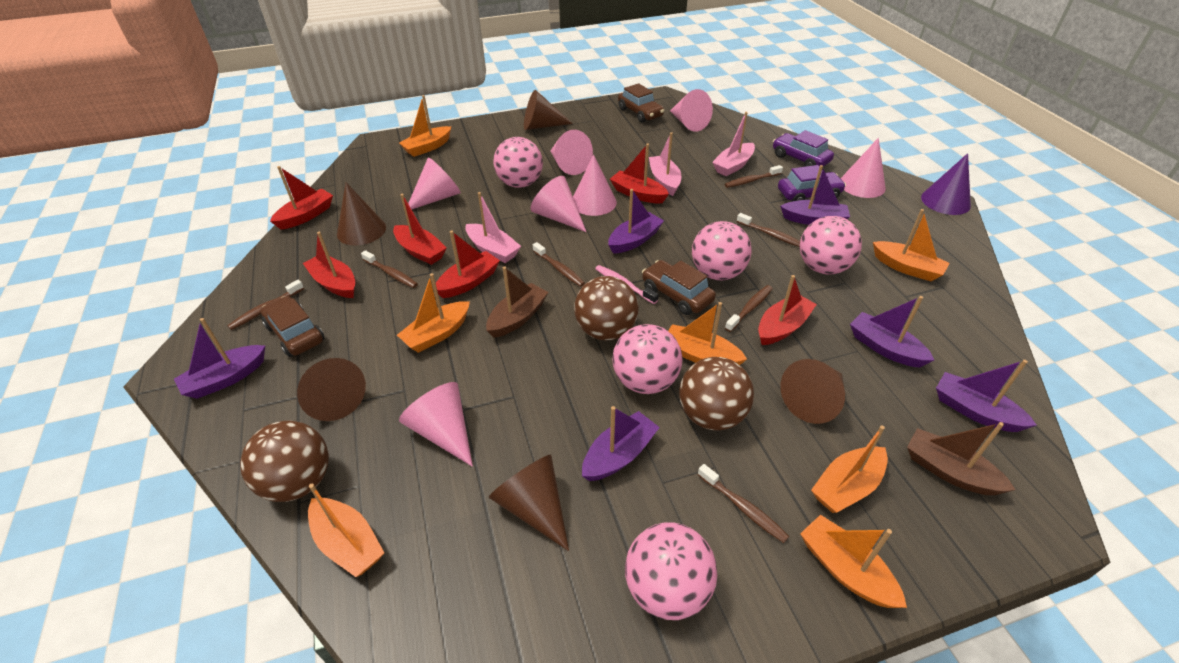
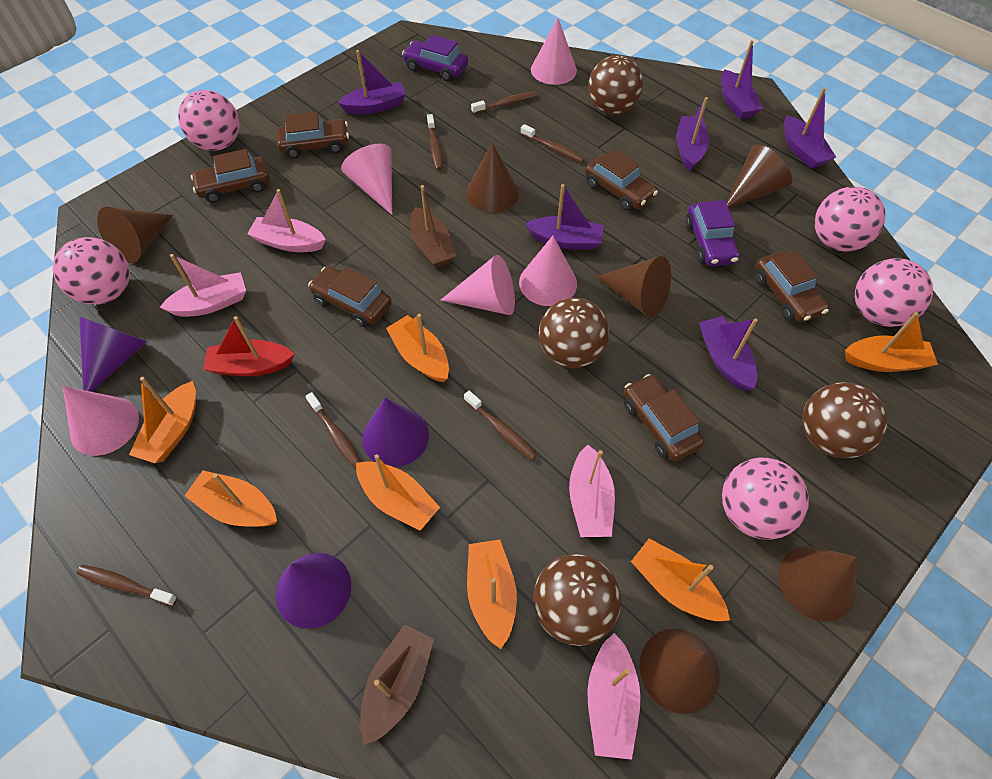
brown ball: 3 -> 4
brown car: 3 -> 6
brown cone: 5 -> 6
brown toothbrush: 7 -> 6
pink boat: 3 -> 4
pink cone: 7 -> 5
pink toothbrush: 1 -> 0
purple cone: 1 -> 3
red boat: 6 -> 1

